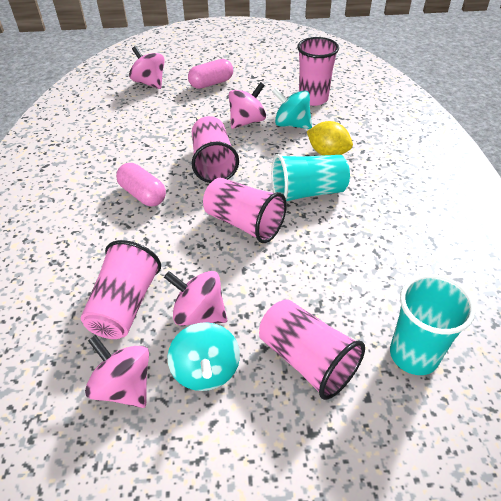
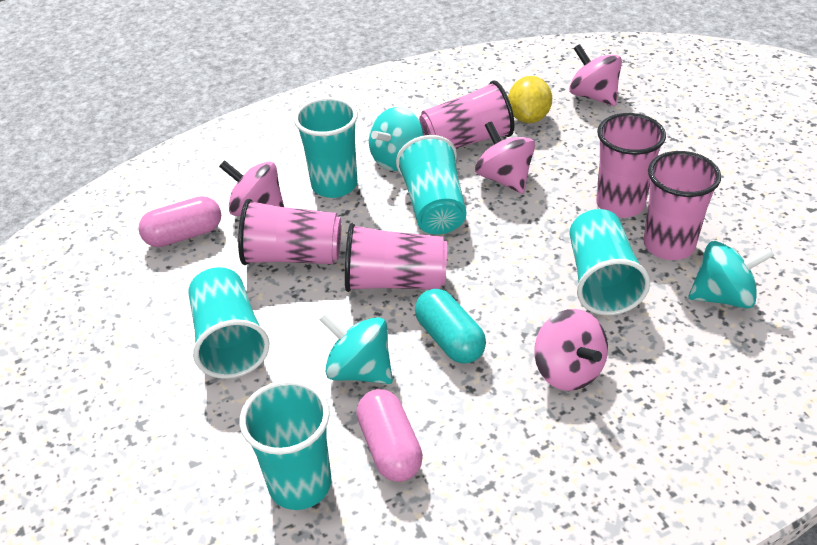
turquoise capsule: 0 -> 1
turquoise cup: 2 -> 5
turquoise spinning top: 2 -> 3

